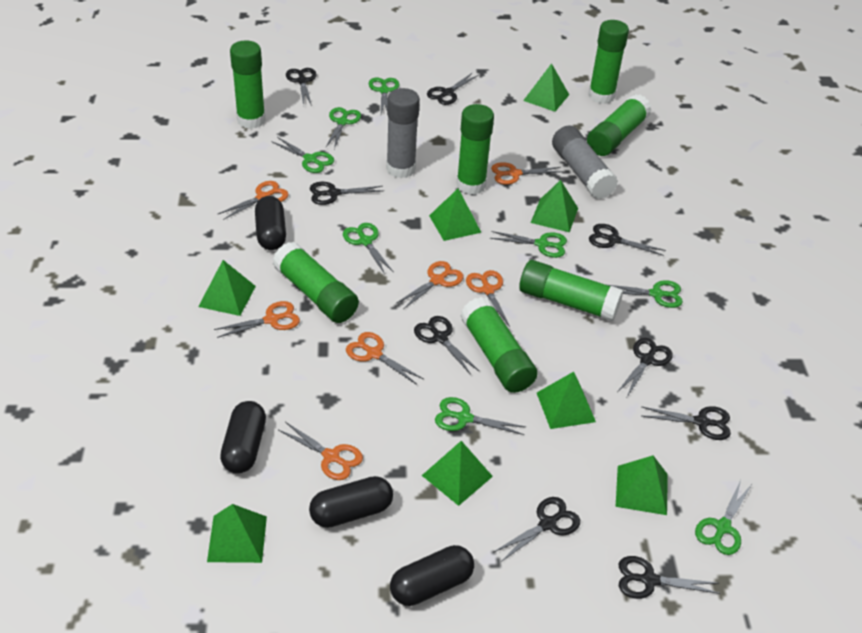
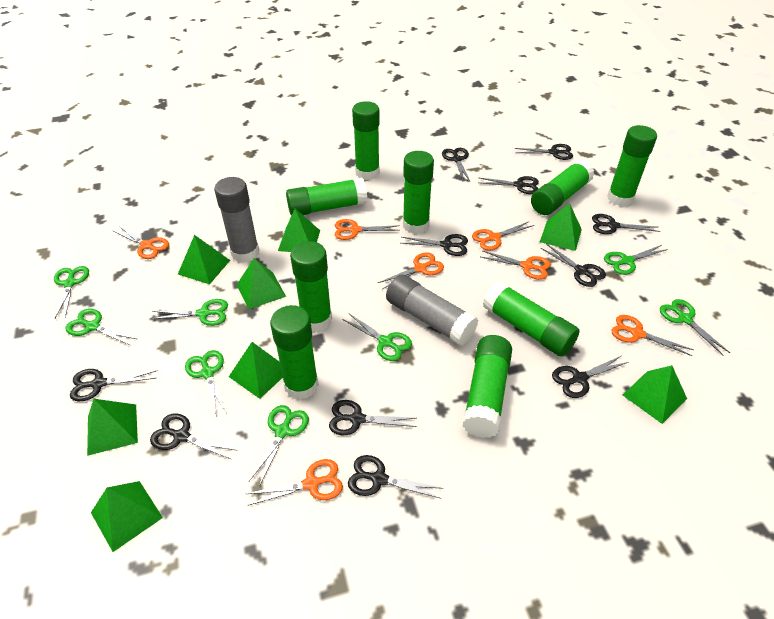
black capsule: 4 -> 0
black scissors: 9 -> 11
green glue stick: 7 -> 9

